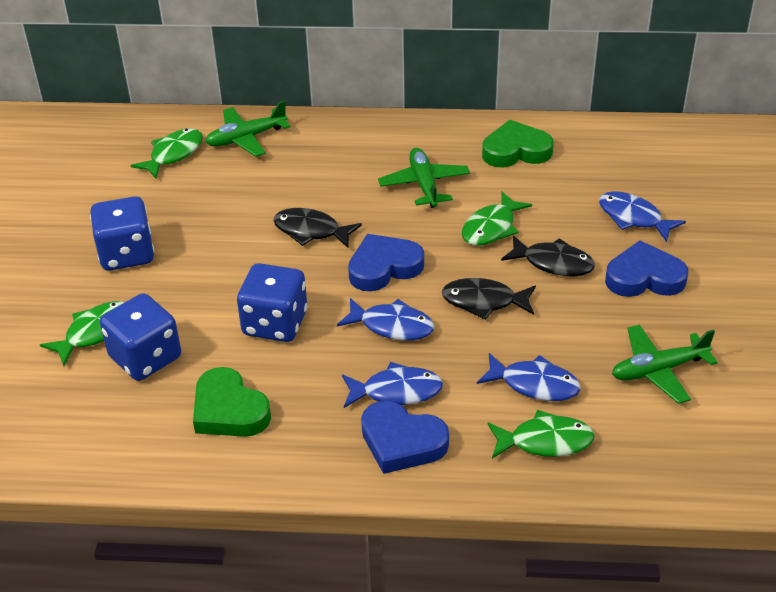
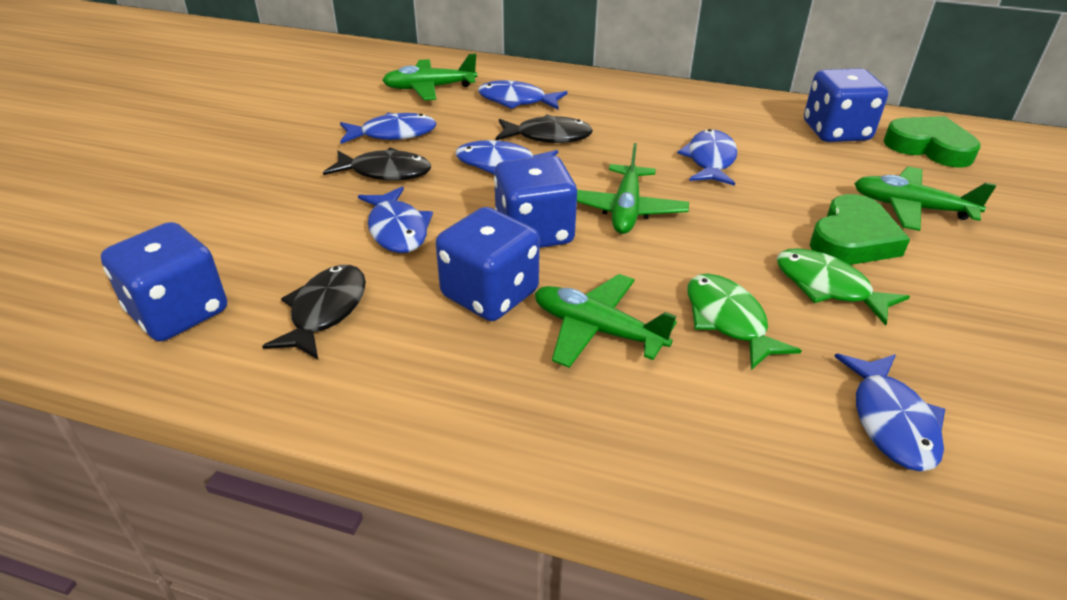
blue dice: 3 -> 4
blue fish: 4 -> 6
blue heart: 3 -> 0
green fish: 4 -> 2
green plane: 3 -> 4

